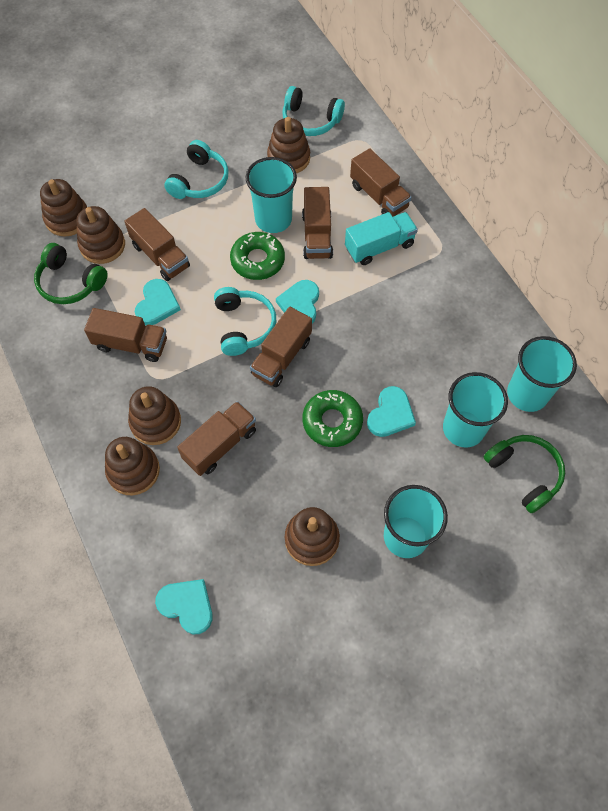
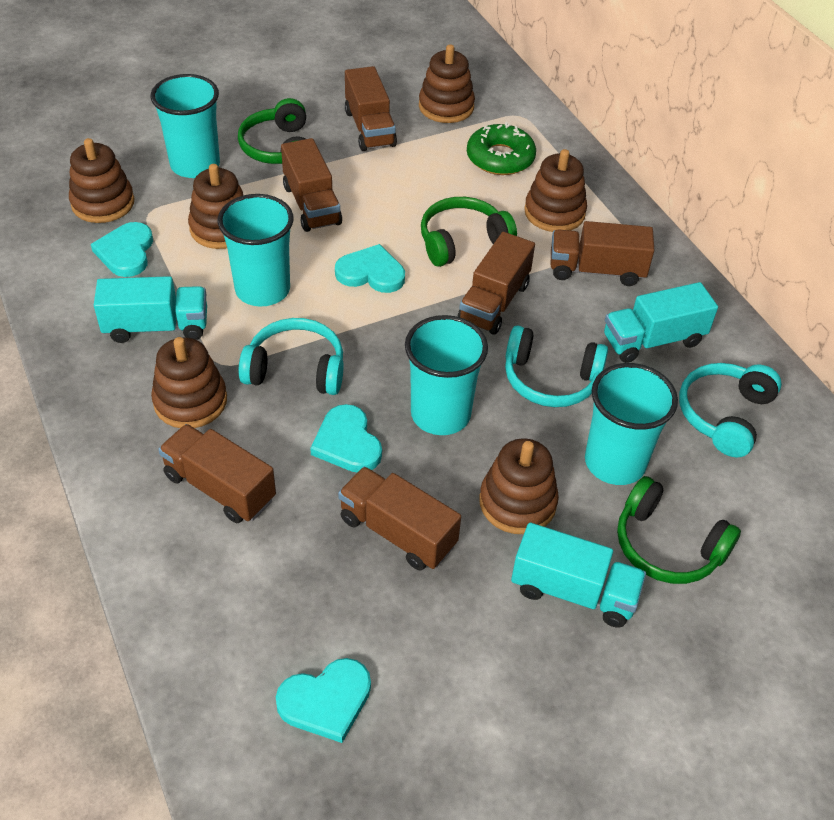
green donut: 2 -> 1
green headphones: 2 -> 3
turquoise truck: 1 -> 3

